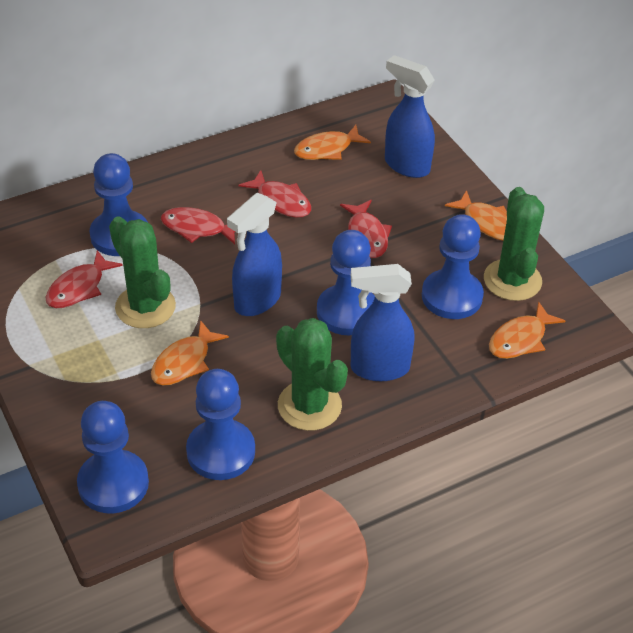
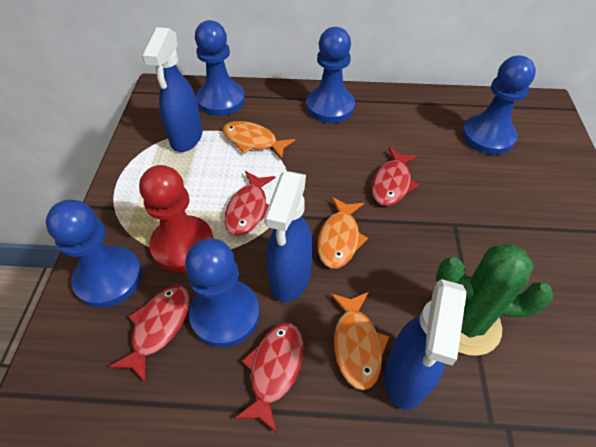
green cactus: 3 -> 1
orange fish: 4 -> 3
red pawn: 0 -> 1

